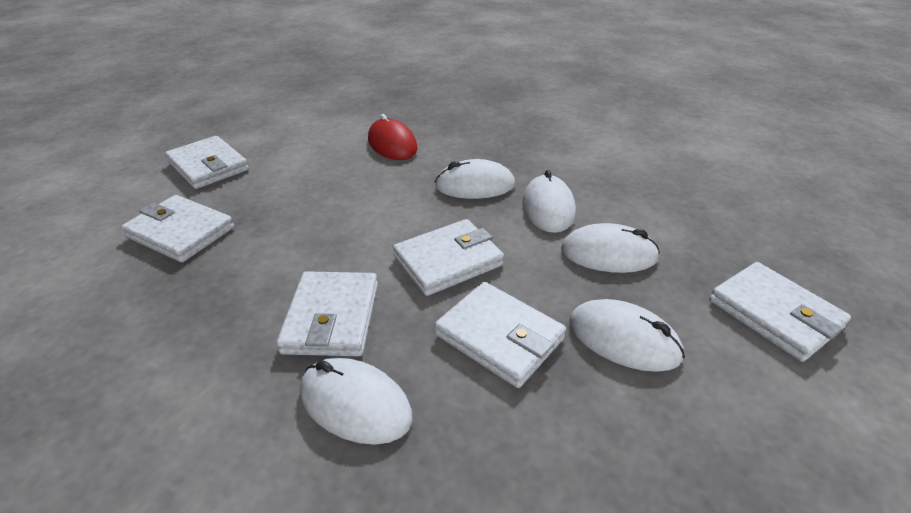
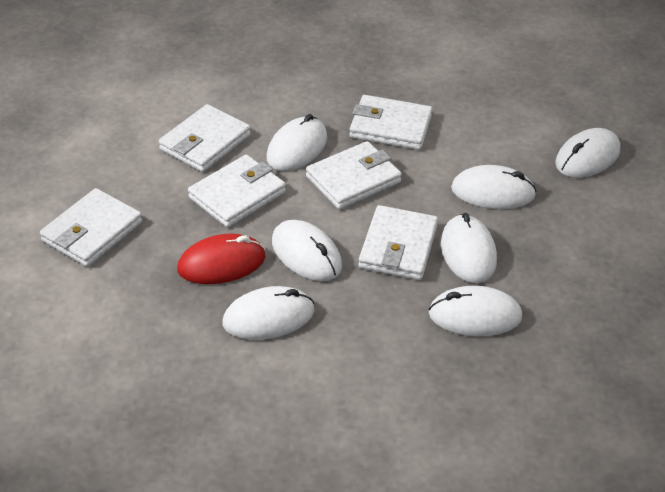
white mouse: 5 -> 7

